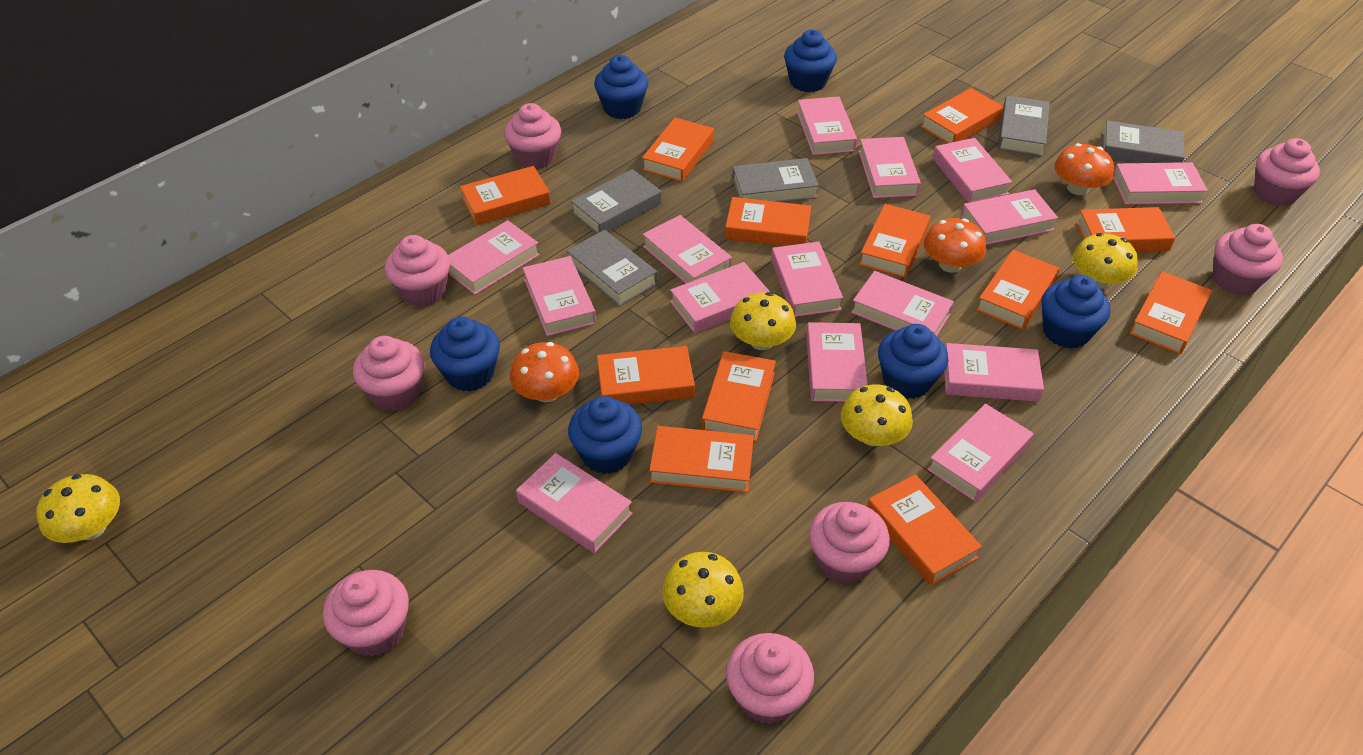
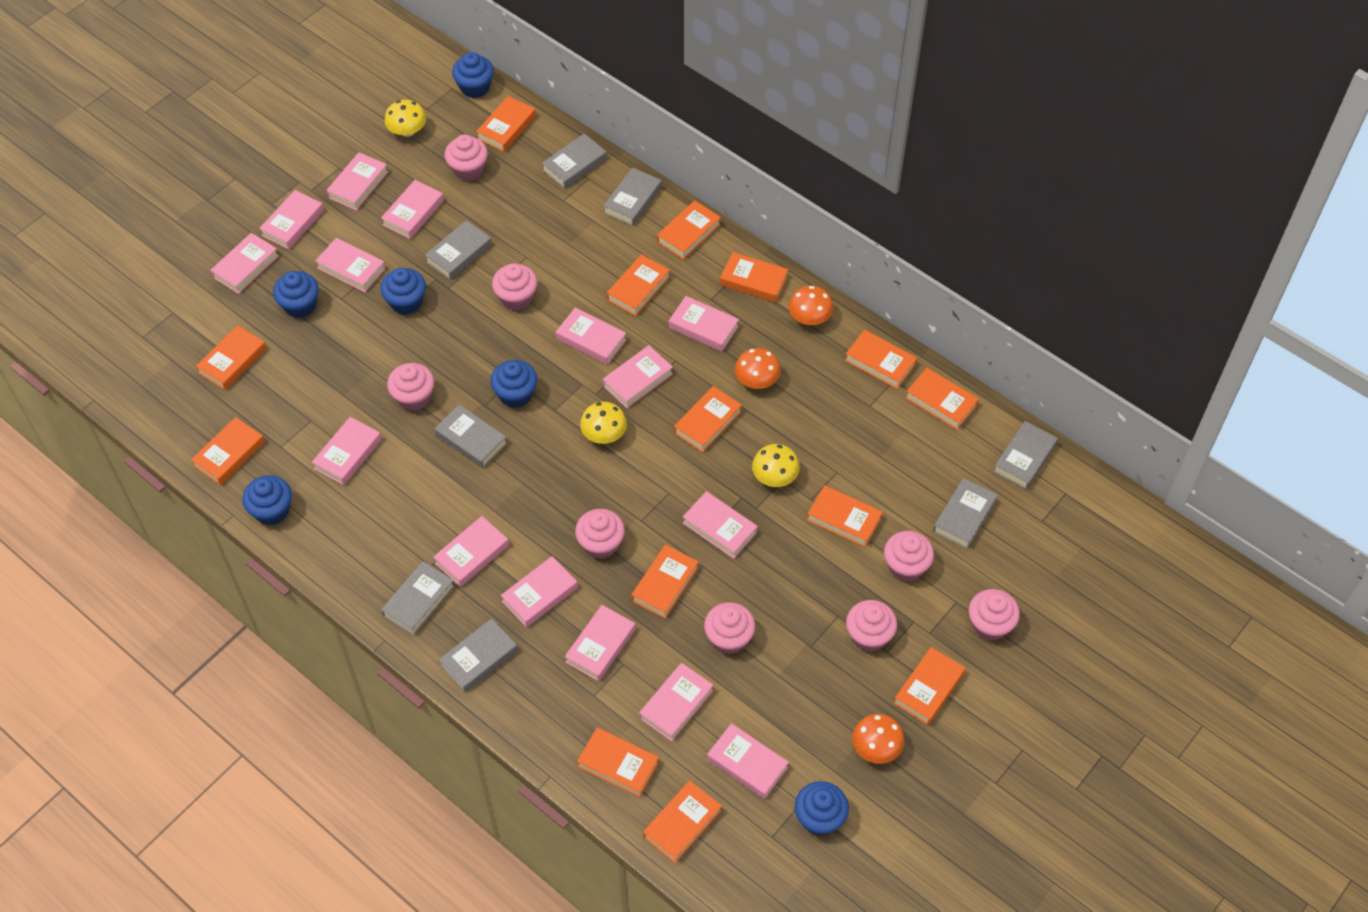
grey book: 5 -> 8
orange book: 12 -> 14
yellow mushroom: 5 -> 3

